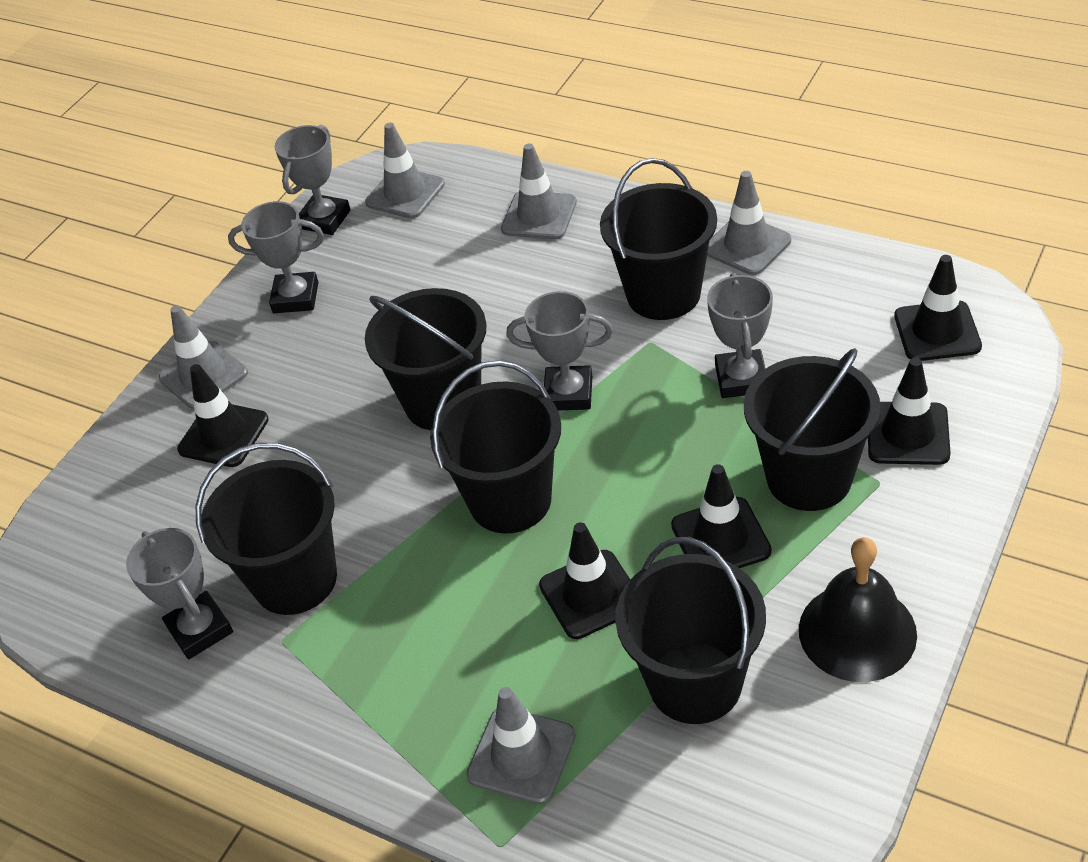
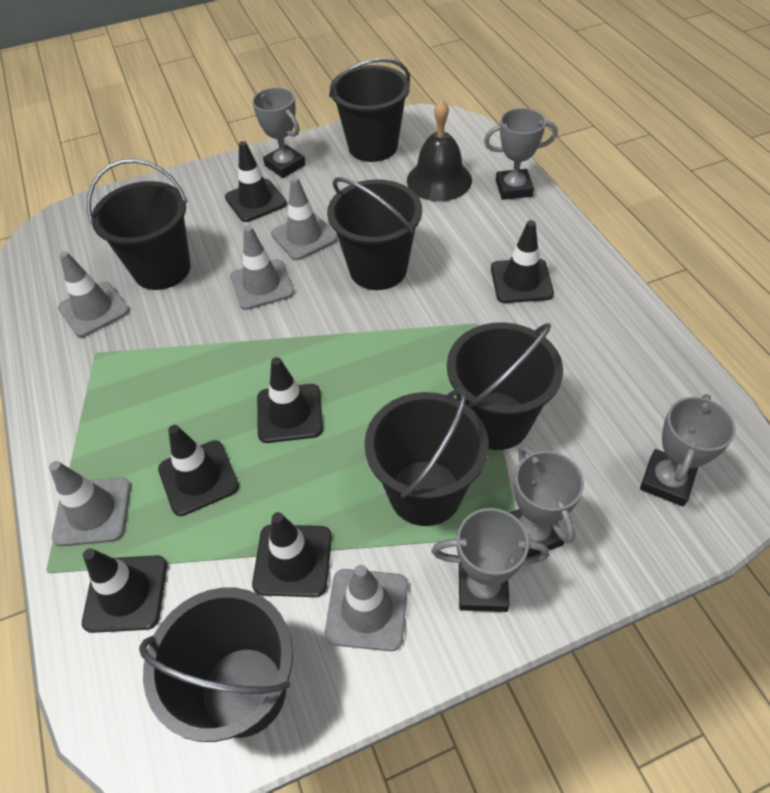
black traffic cone: 5 -> 6

